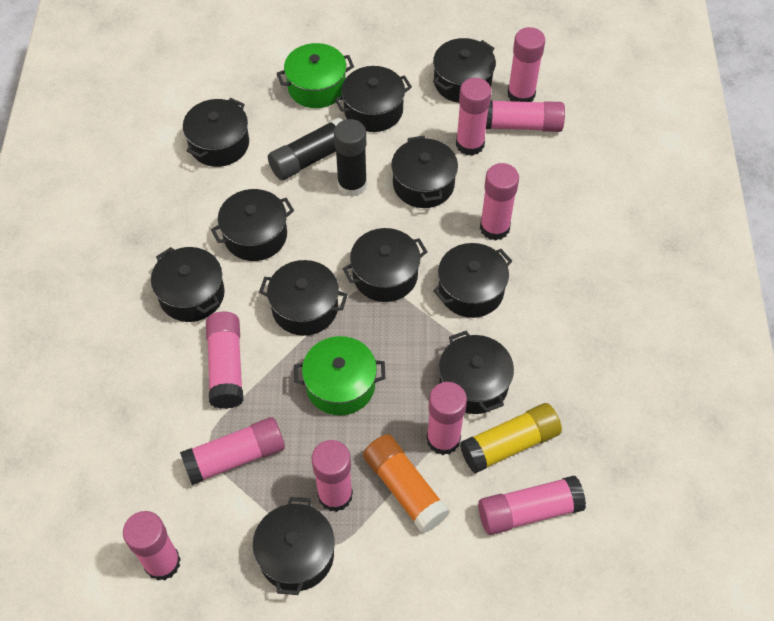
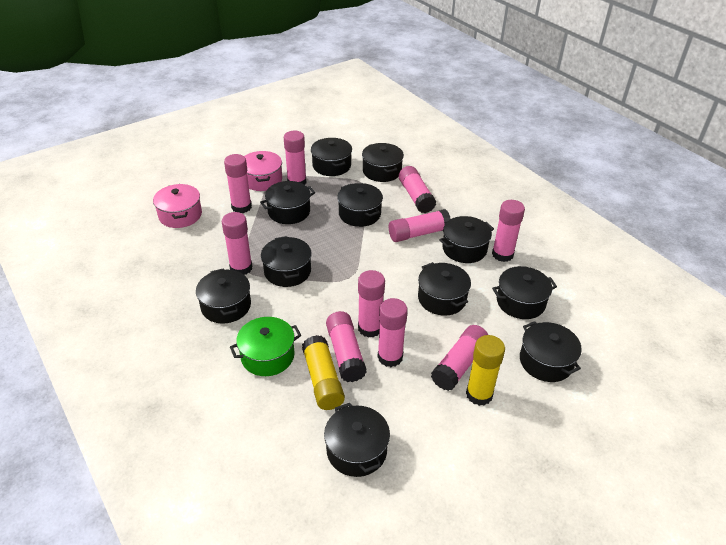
black glue stick: 2 -> 0
green pot: 2 -> 1
orange glue stick: 1 -> 0
pink pot: 0 -> 2
yellow glue stick: 1 -> 2

